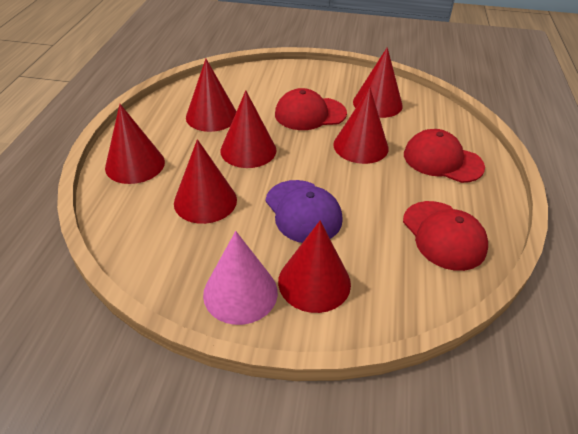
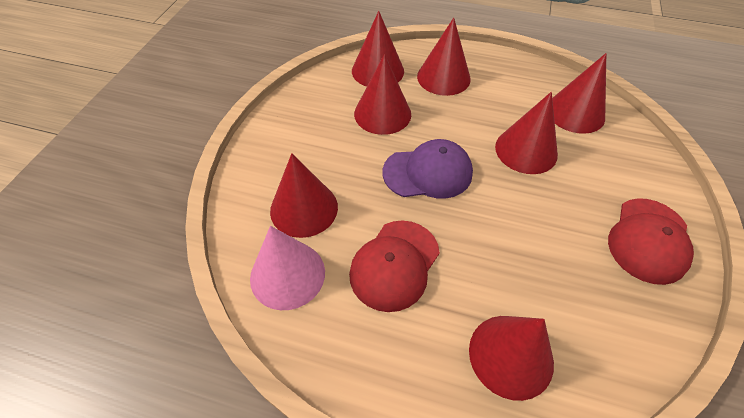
red cap: 3 -> 2

